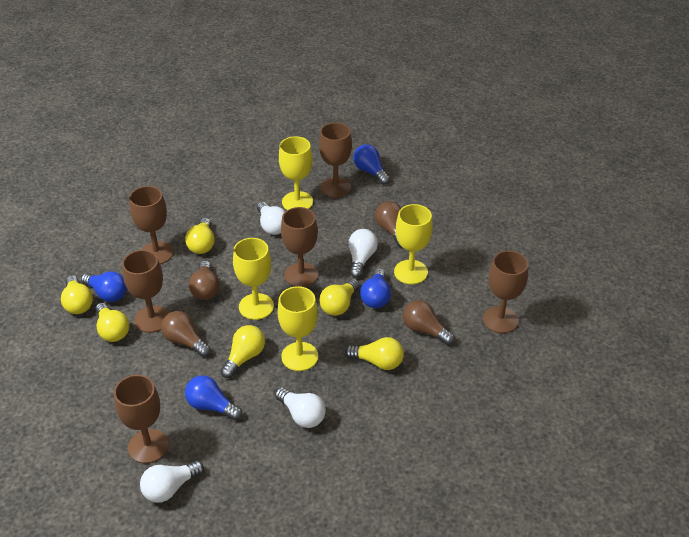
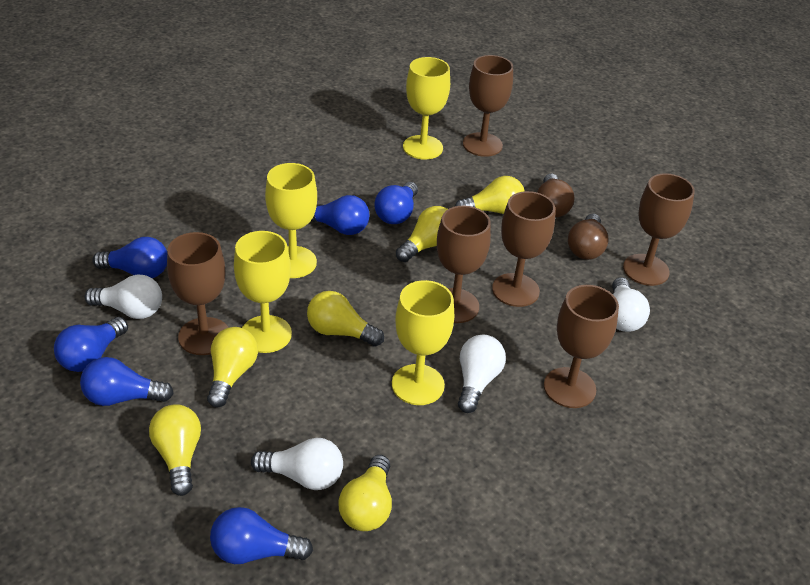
blue light bulb: 4 -> 6
brown light bulb: 4 -> 2

